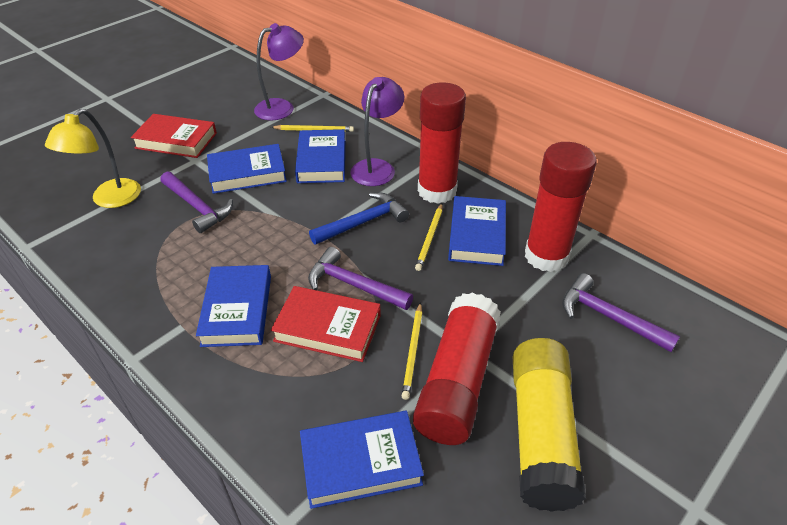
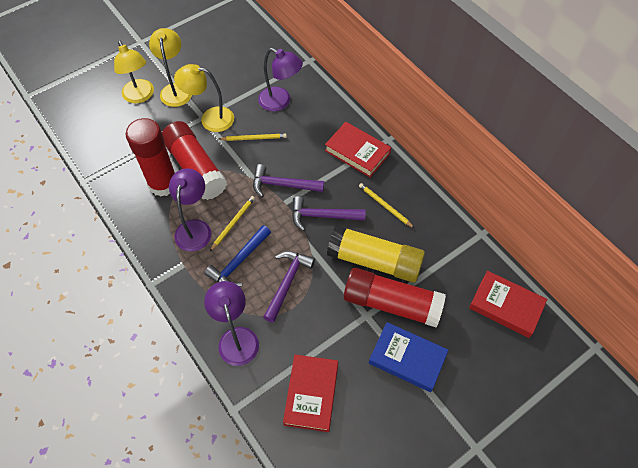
blue book: 5 -> 1
purple lamp: 2 -> 3
red book: 2 -> 3
yellow lamp: 1 -> 3

